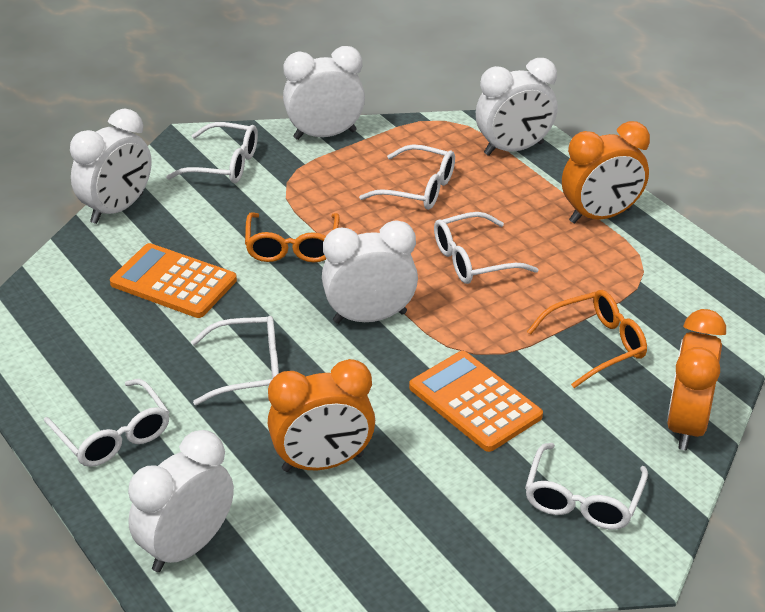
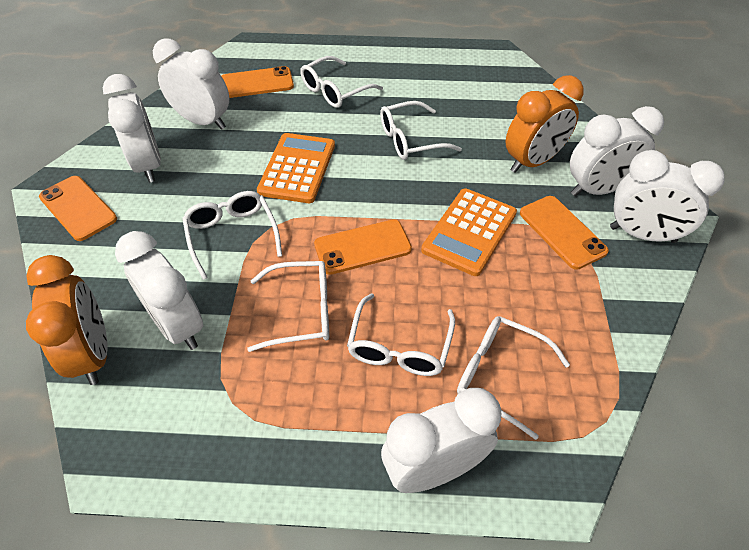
orange clock: 3 -> 2
orange glasses: 2 -> 0
orange phone: 0 -> 4
white clock: 5 -> 6

